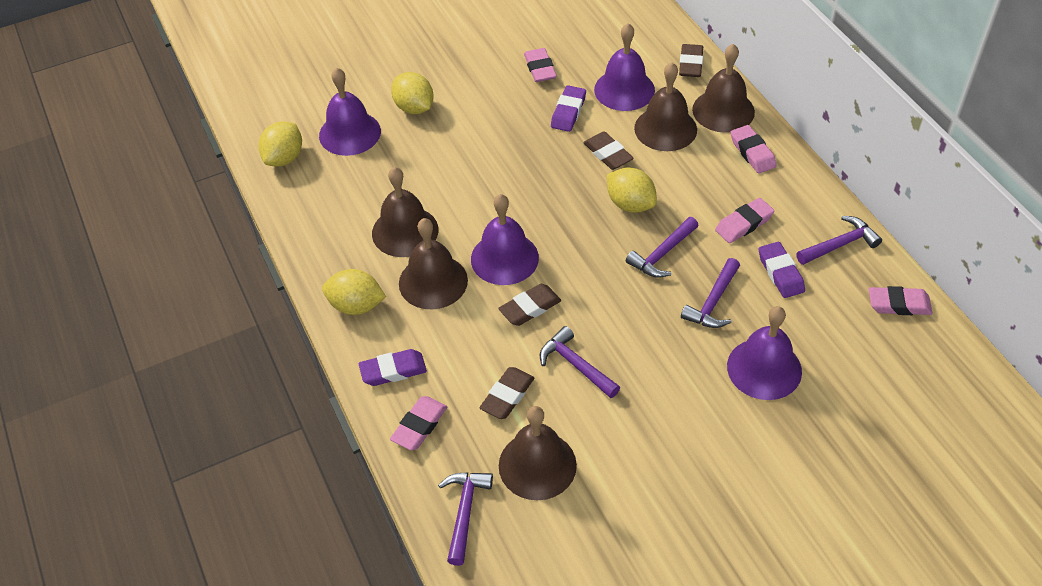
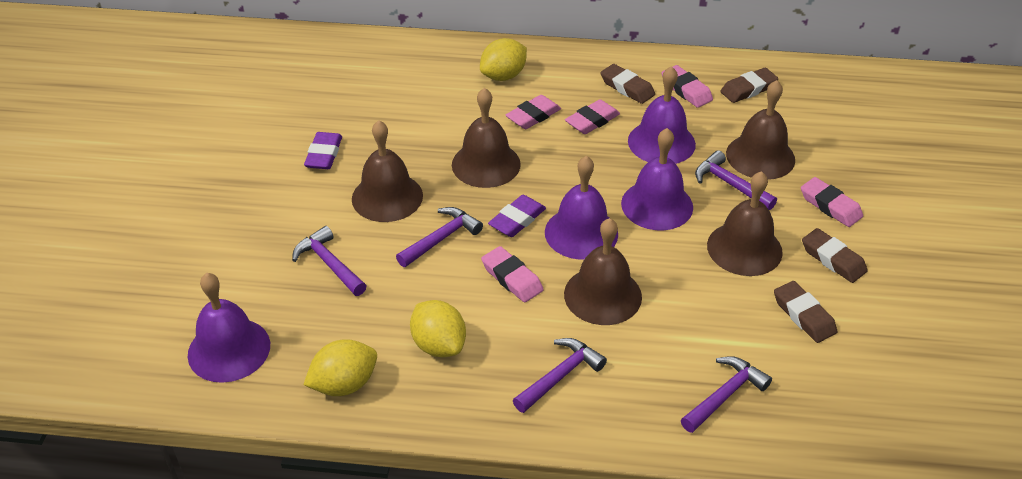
purple eraser: 3 -> 2
yellow lemon: 4 -> 3

